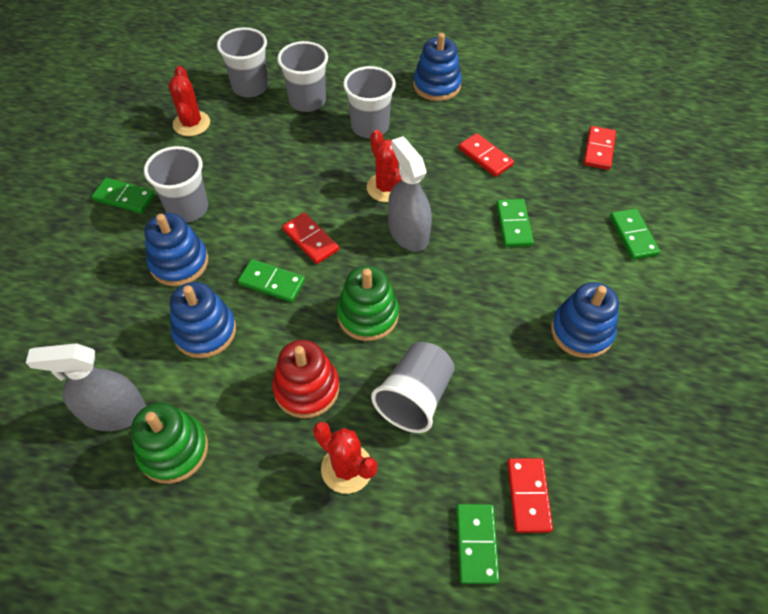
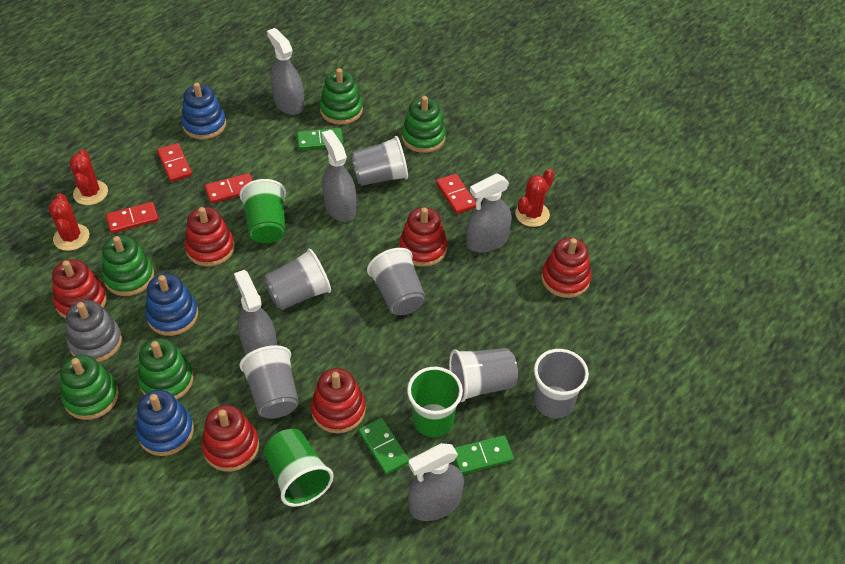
blue stacking toy: 4 -> 3
green cup: 0 -> 3
green domino: 5 -> 3
green stacking toy: 2 -> 5
grey cup: 5 -> 6
grey spray bottle: 2 -> 5
grey stacking toy: 0 -> 1
red stacking toy: 1 -> 6

